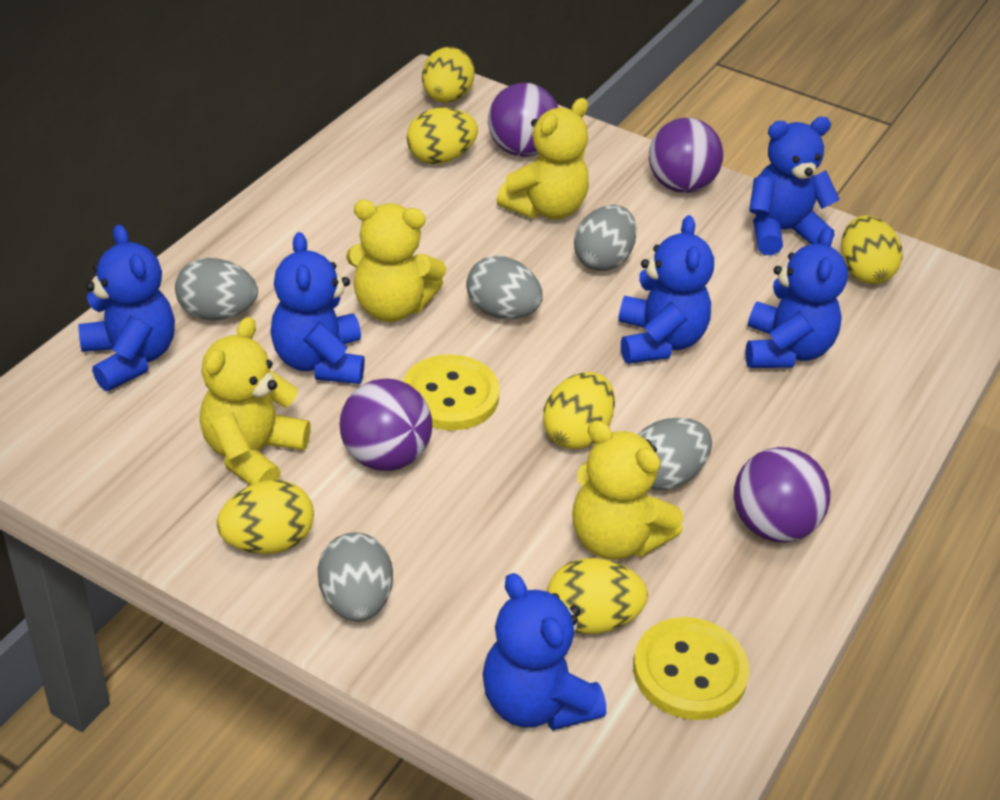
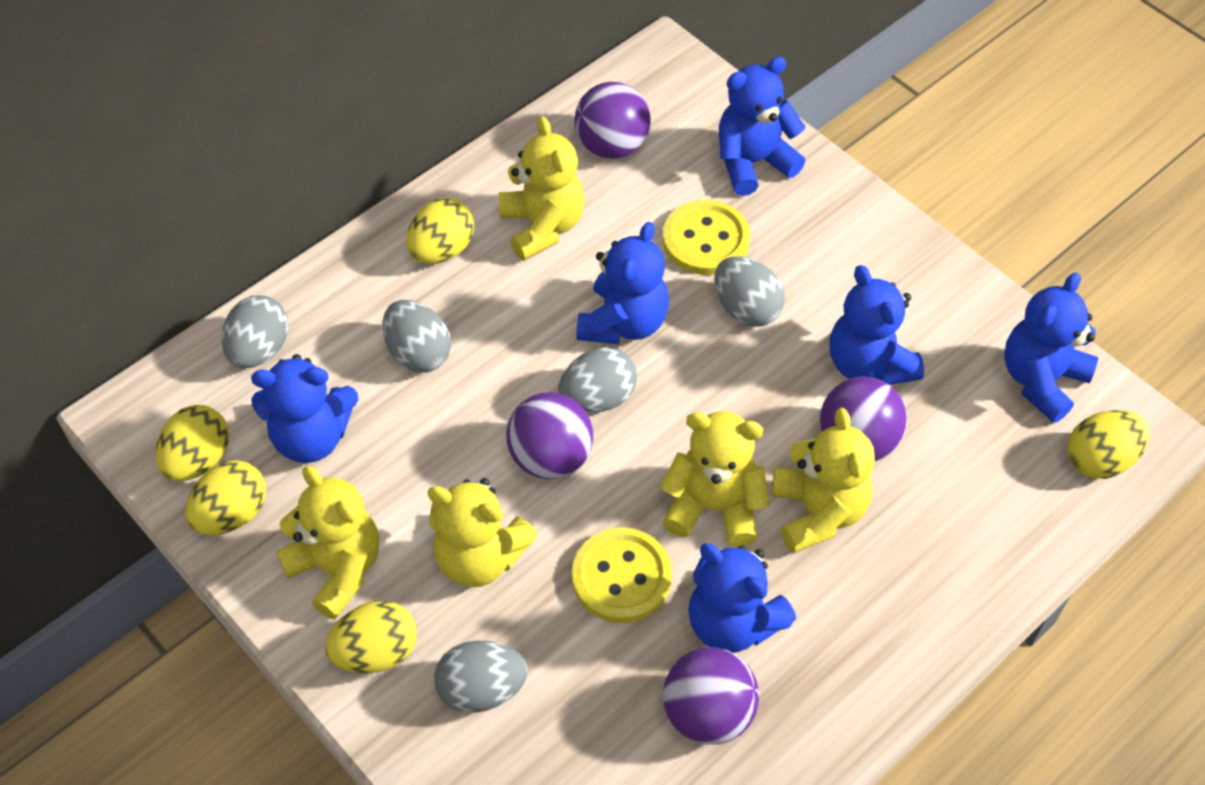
yellow egg: 6 -> 5
yellow teddy bear: 4 -> 5

